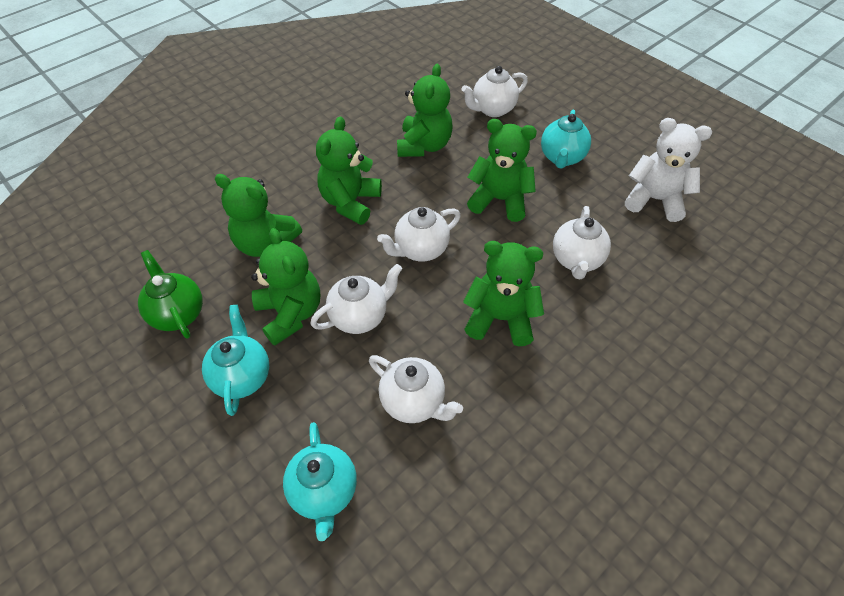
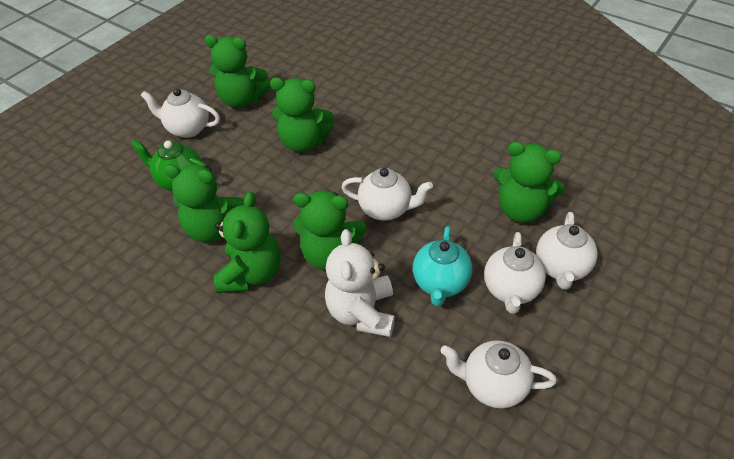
turquoise teapot: 3 -> 1

